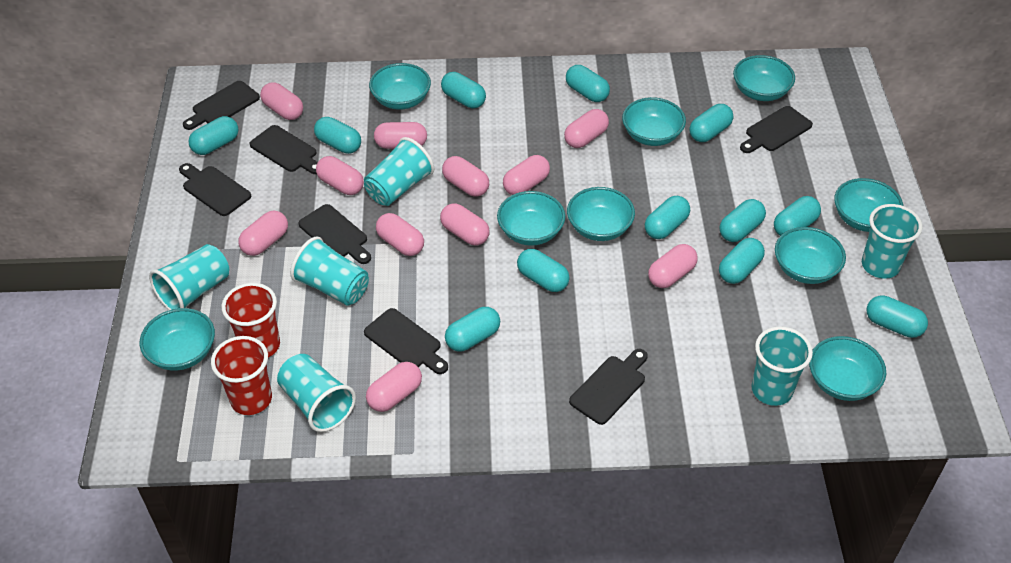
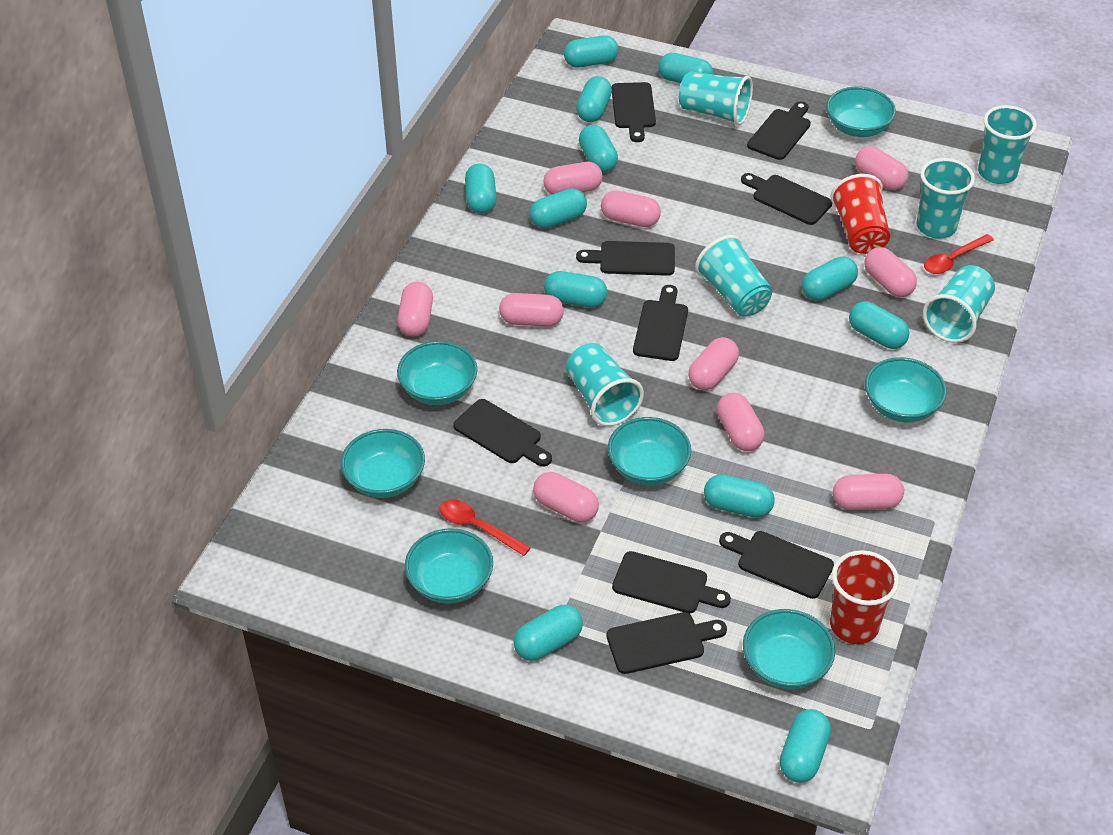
black cutting board: 7 -> 9
pink capsule: 11 -> 10
red spoon: 0 -> 2
turquoise bowl: 9 -> 7

